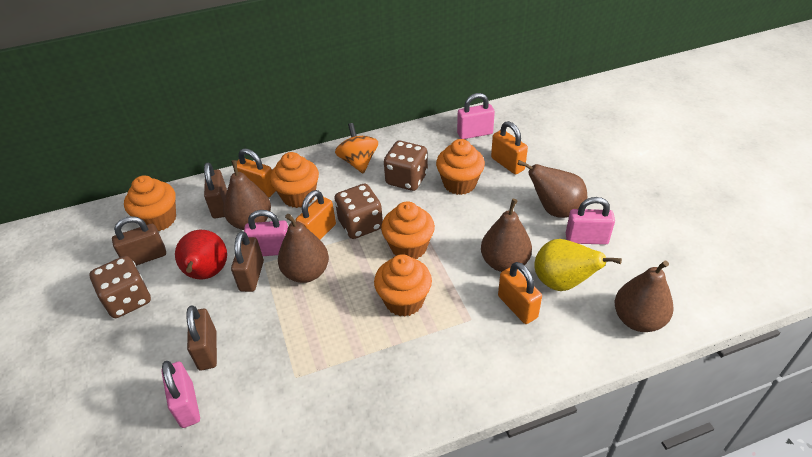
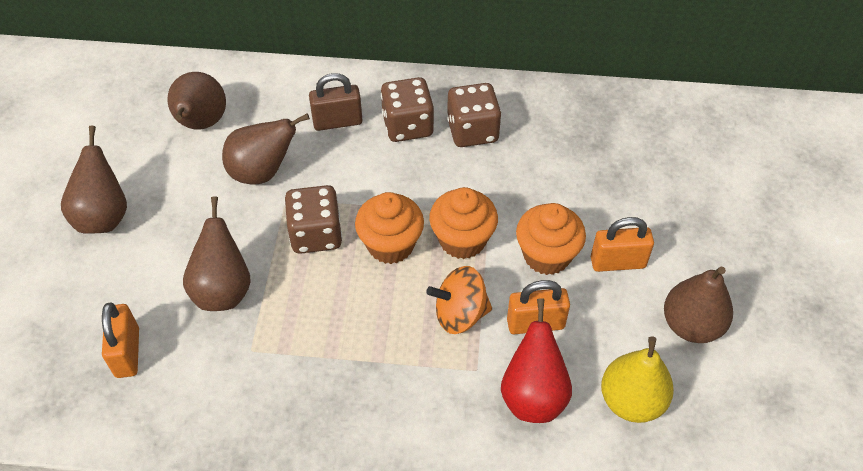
brown padlock: 4 -> 1
orange cupcake: 5 -> 3
orange padlock: 4 -> 3
pink padlock: 4 -> 0

